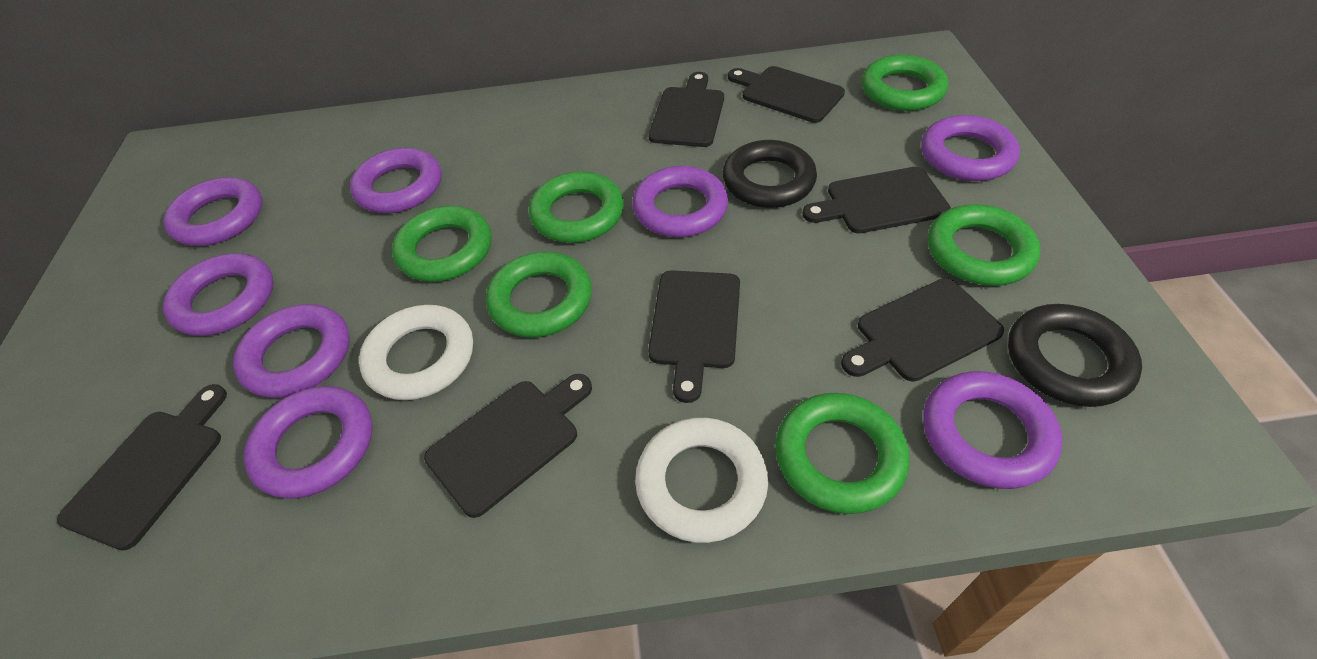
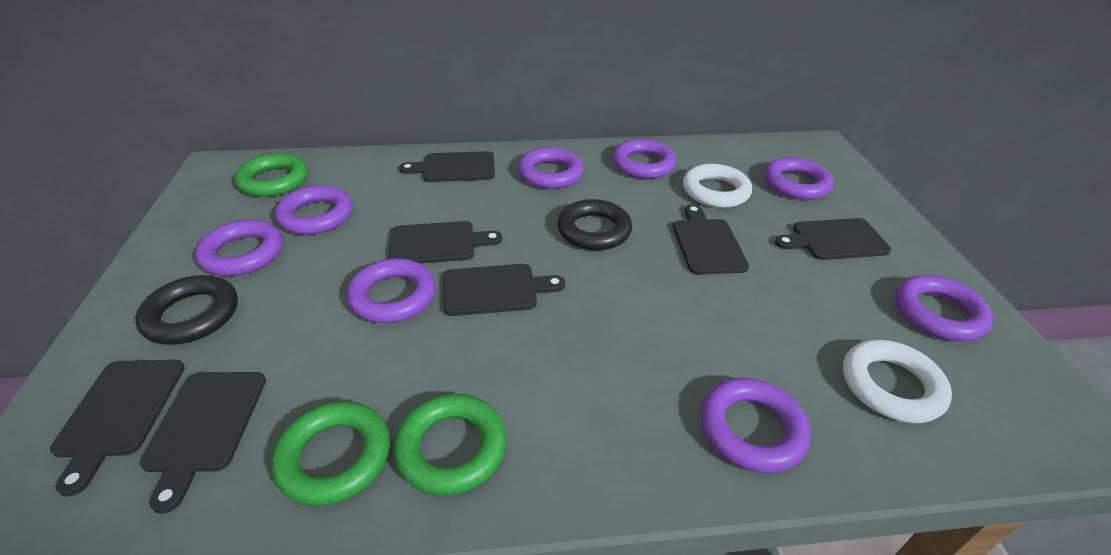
green ring: 6 -> 3

